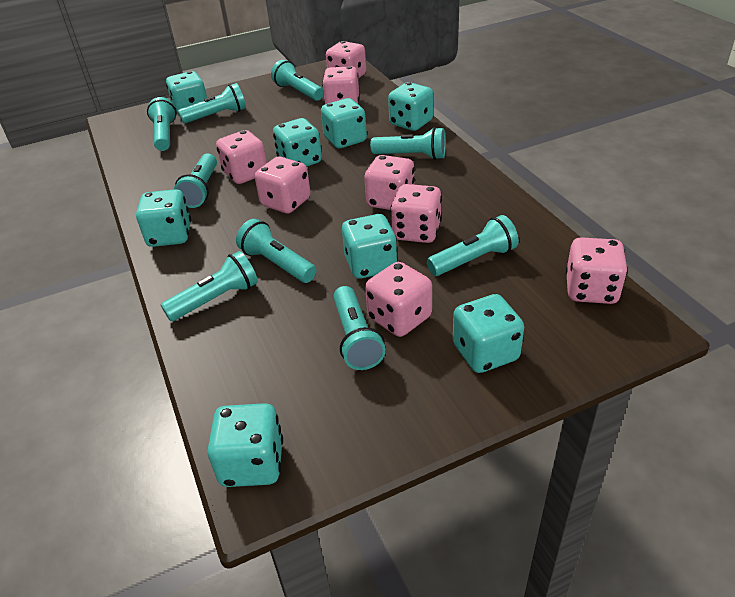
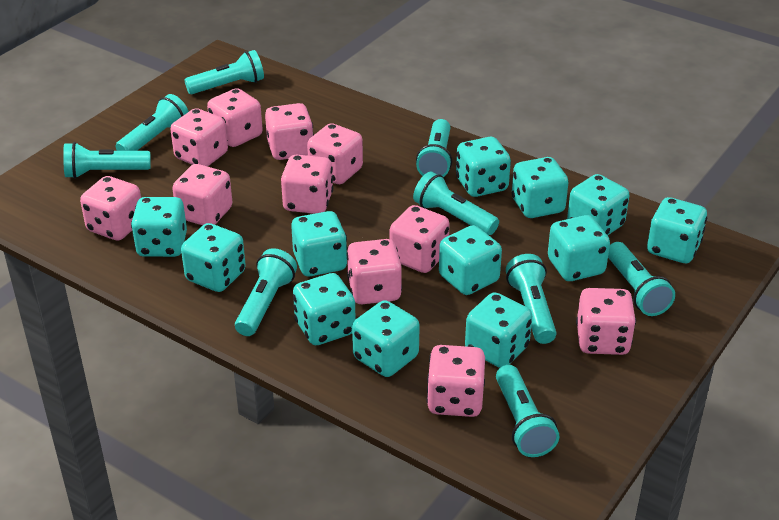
pink dice: 8 -> 11
turquoise dice: 8 -> 12

